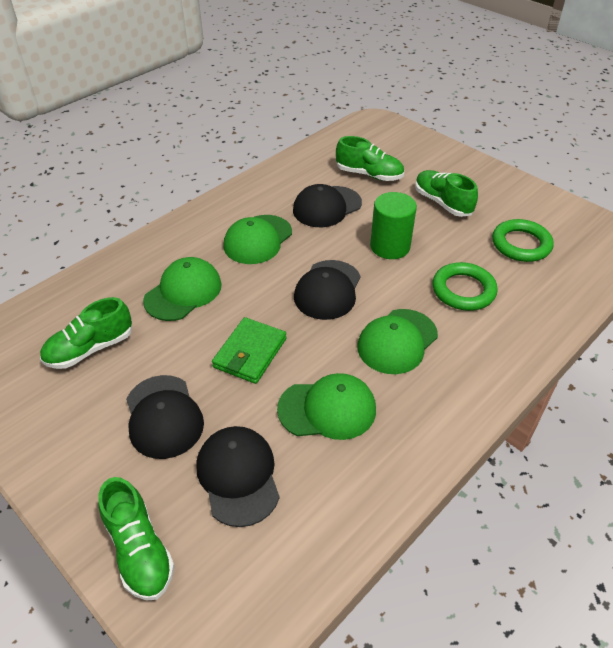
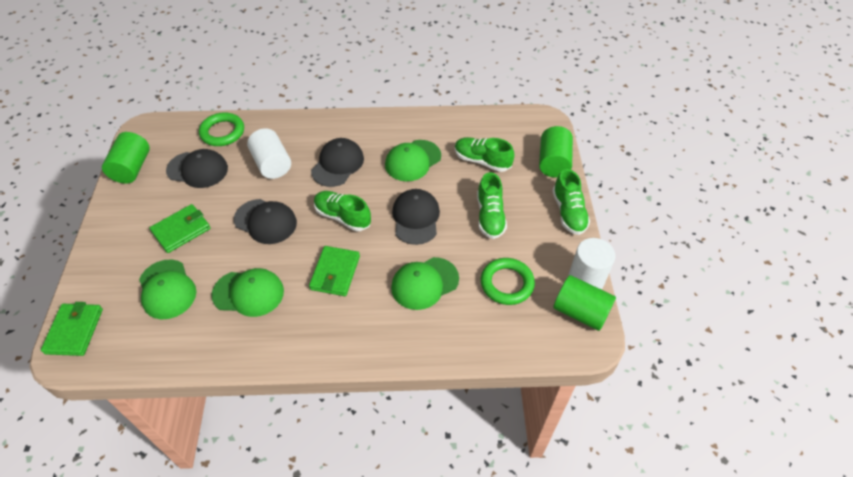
green cylinder: 1 -> 3
green wallet: 1 -> 3
white cylinder: 0 -> 2

